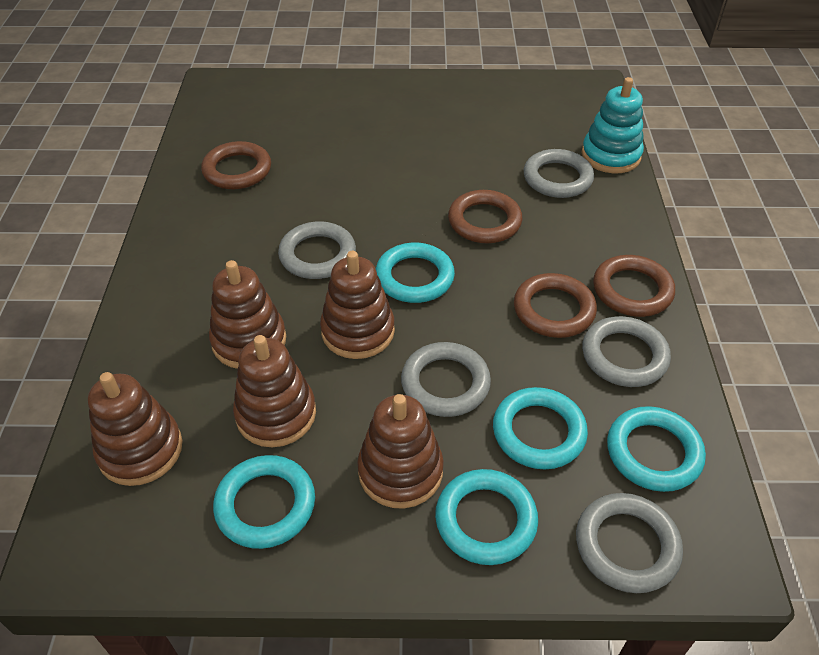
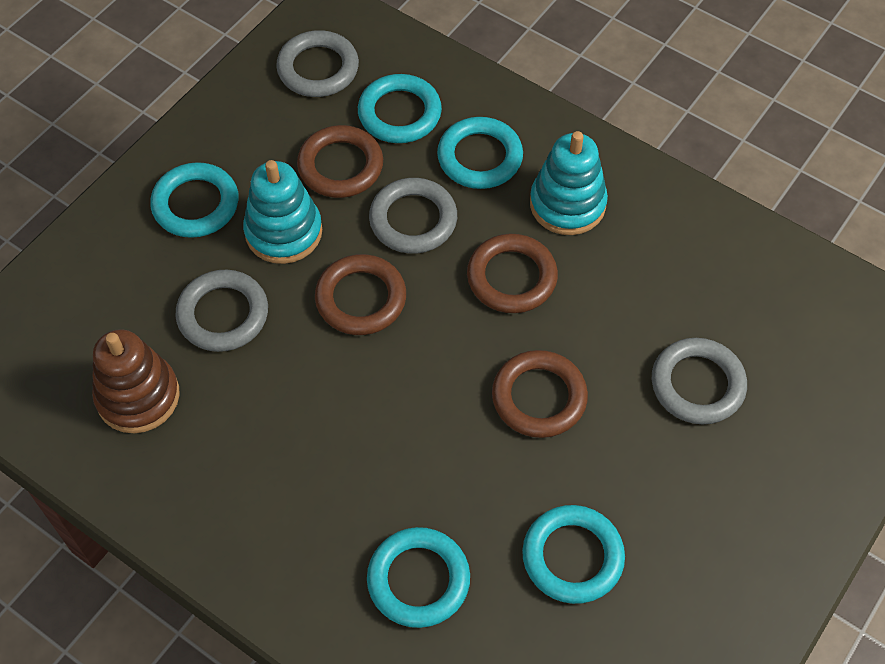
brown stacking toy: 5 -> 1
grey ring: 5 -> 4
turquoise stacking toy: 1 -> 2

